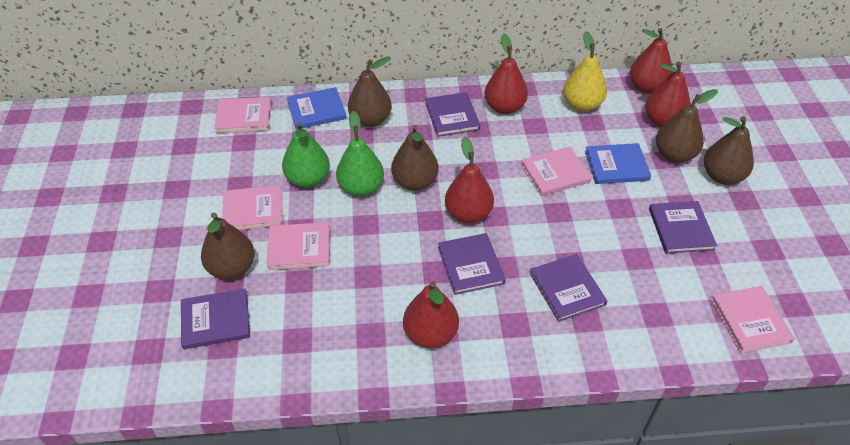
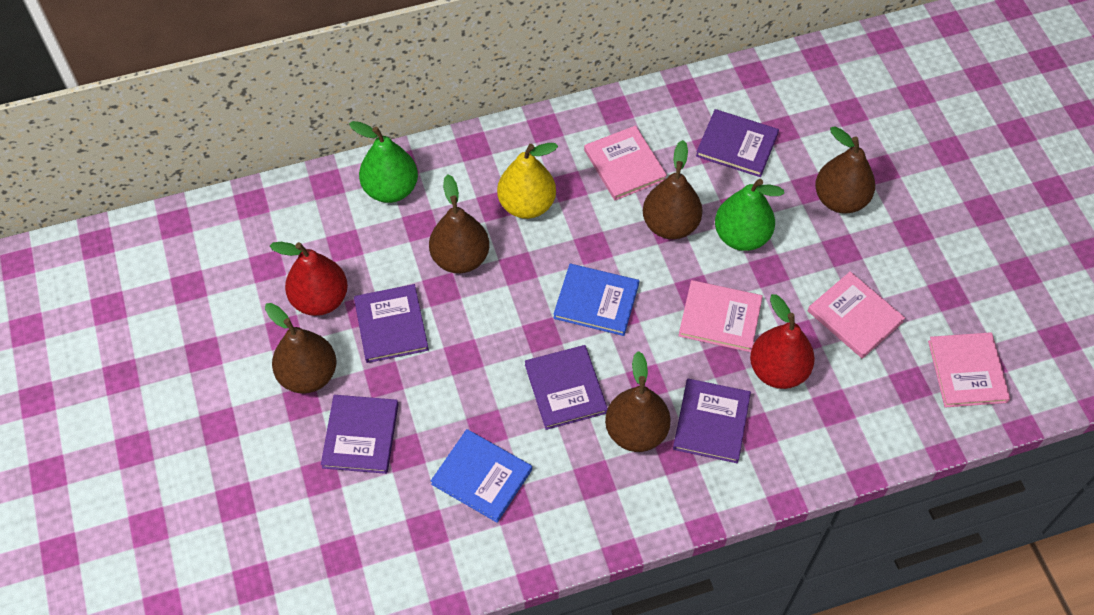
pink book: 5 -> 4
red pear: 5 -> 2

